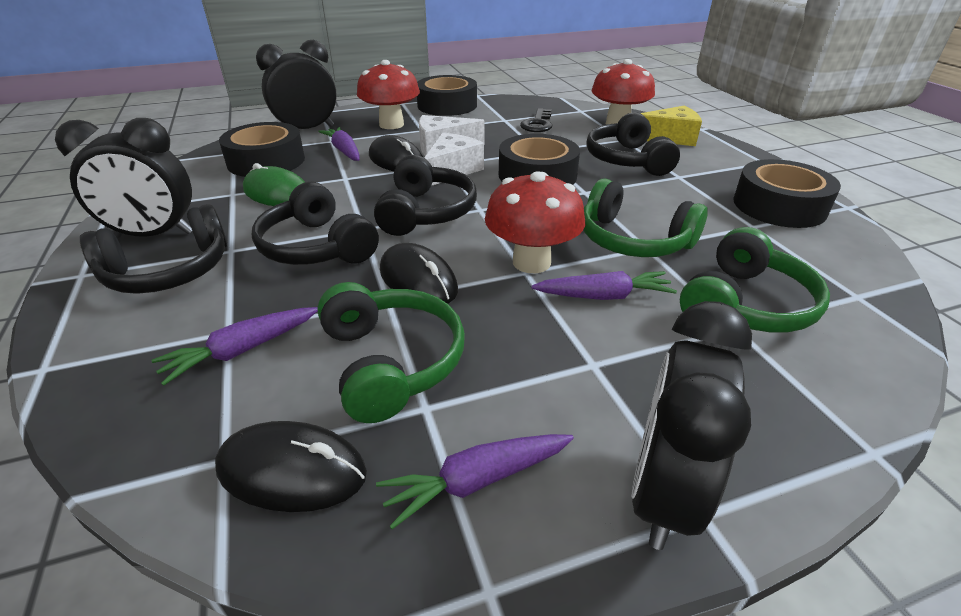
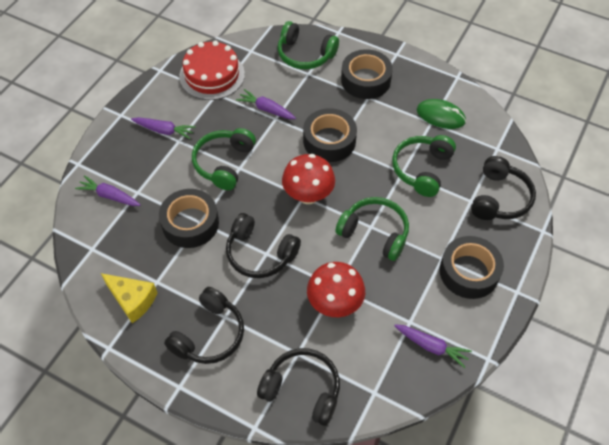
black clock: 3 -> 0
black key: 1 -> 0
black mouse: 3 -> 0
green headphones: 3 -> 4
red cake: 0 -> 1
red mushroom: 3 -> 2
white cheese: 2 -> 0

